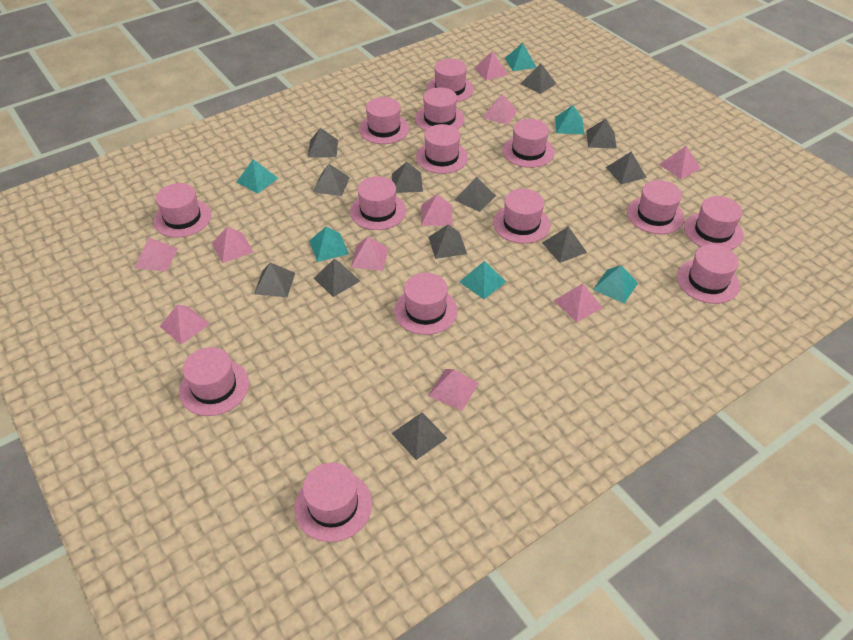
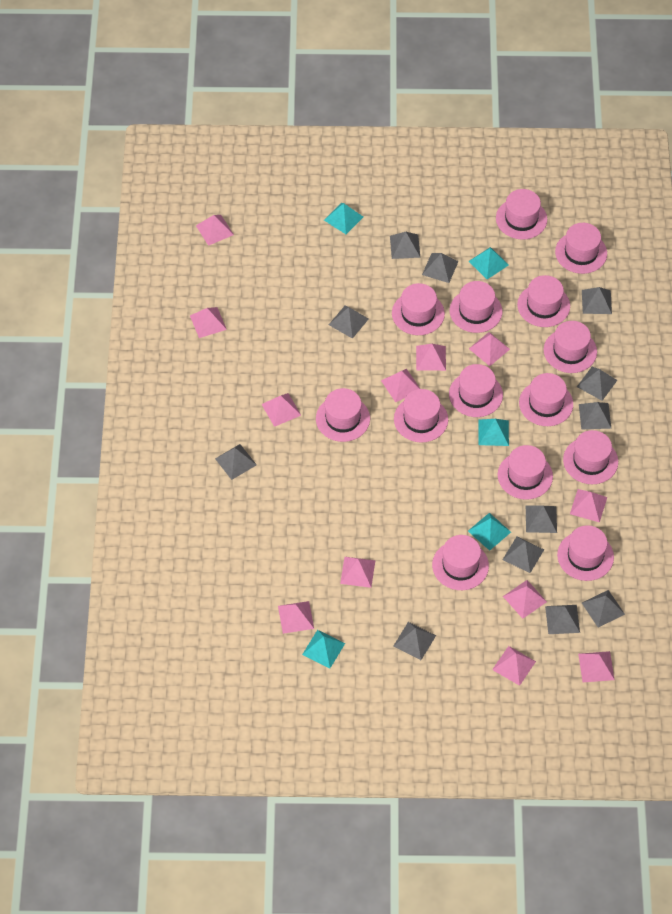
pink pyramid: 10 -> 12
turquoise pyramid: 6 -> 5

